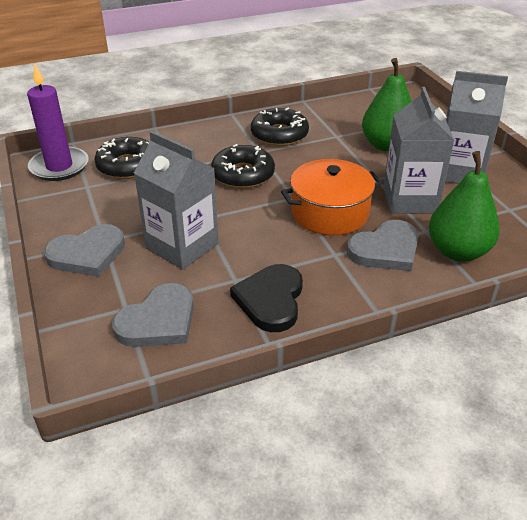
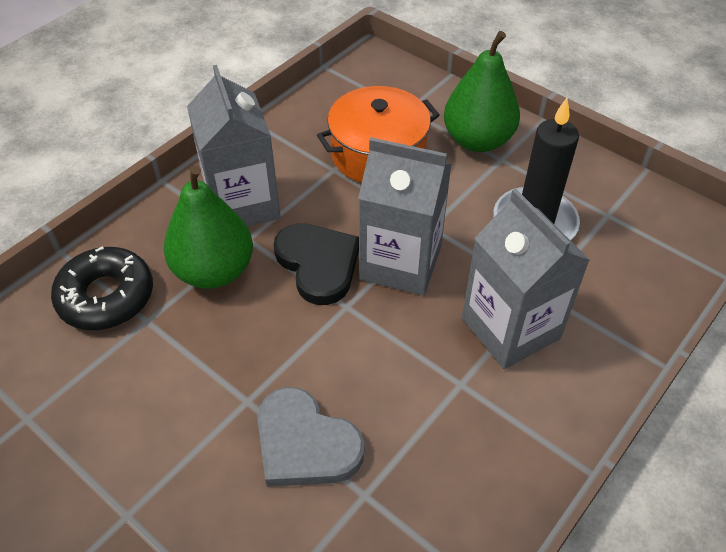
black candle: 0 -> 1
black donut: 3 -> 1
grey heart: 3 -> 1
purple candle: 1 -> 0

